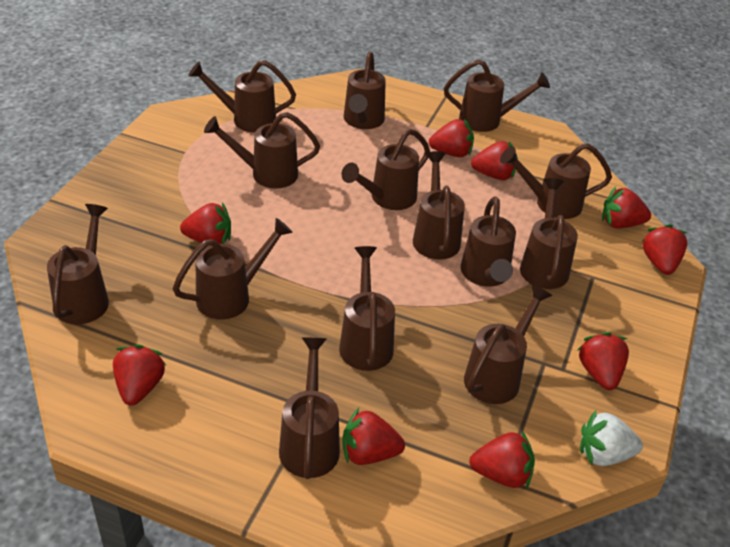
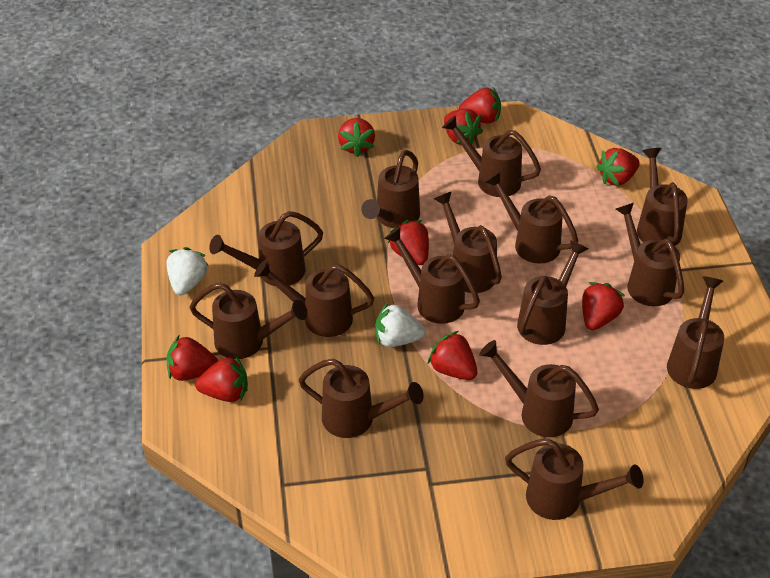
brown watering can: 14 -> 15
white strawberry: 1 -> 2

